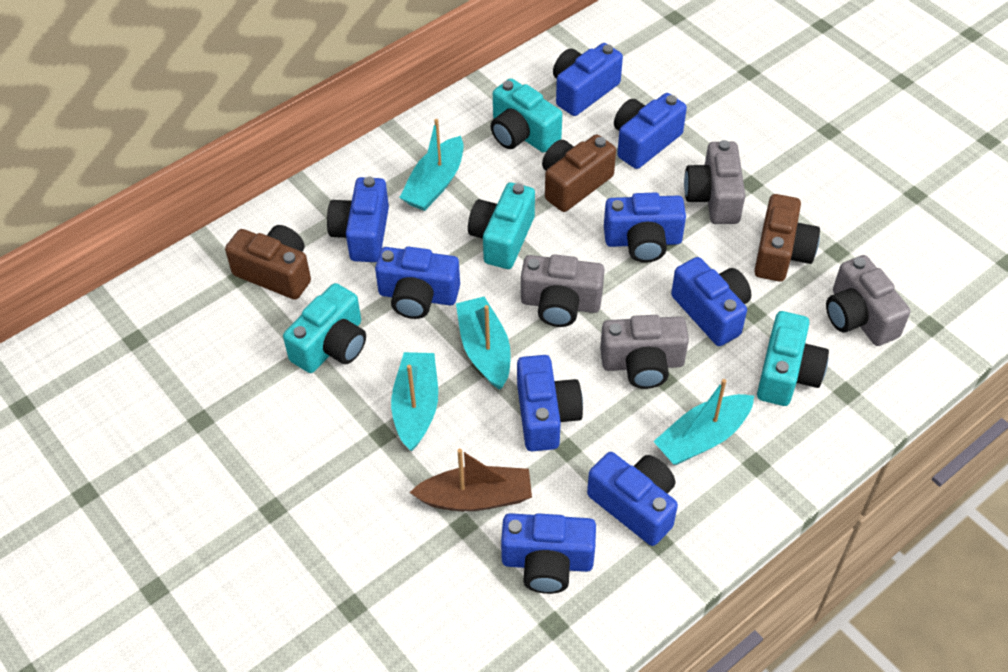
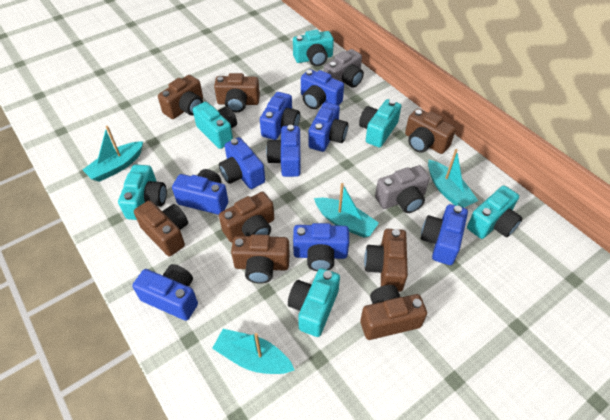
brown boat: 1 -> 0
brown camera: 3 -> 8
grey camera: 4 -> 2
turquoise camera: 4 -> 6

